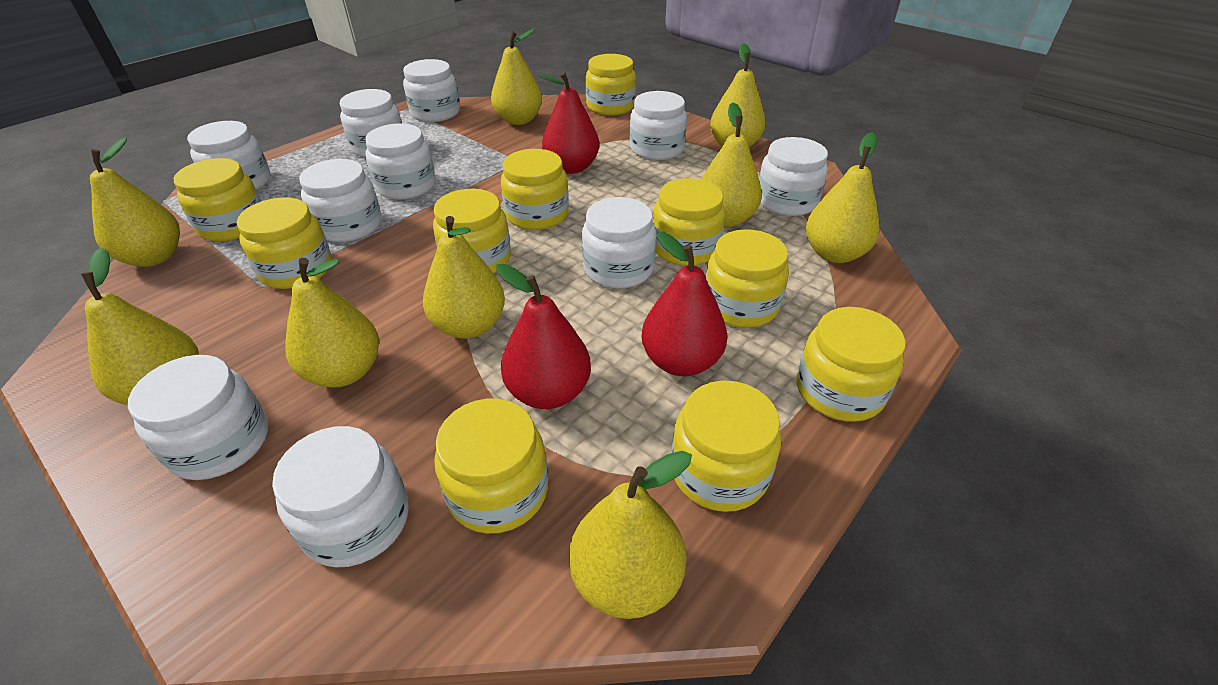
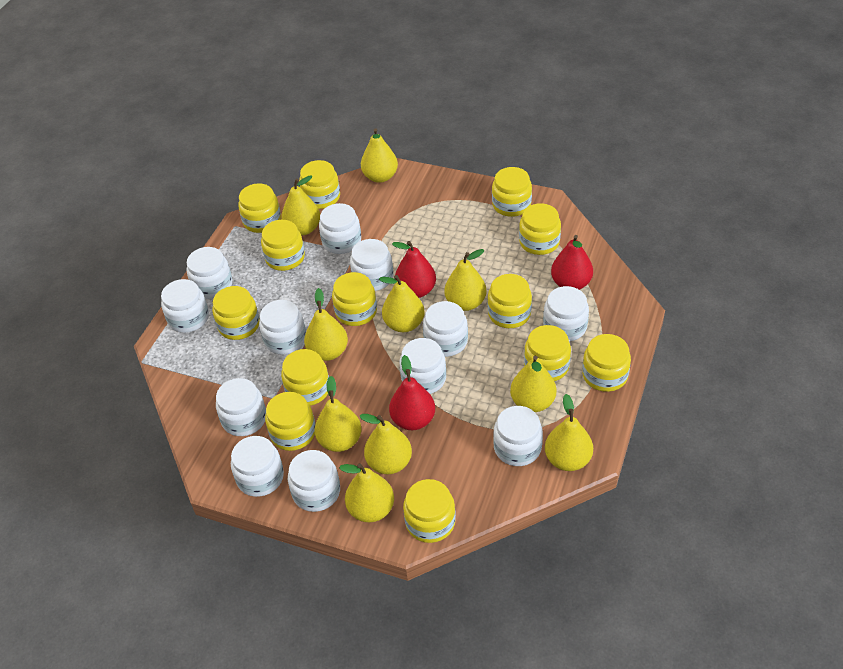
white jar: 10 -> 12
yellow jar: 10 -> 13
yellow pear: 9 -> 10

